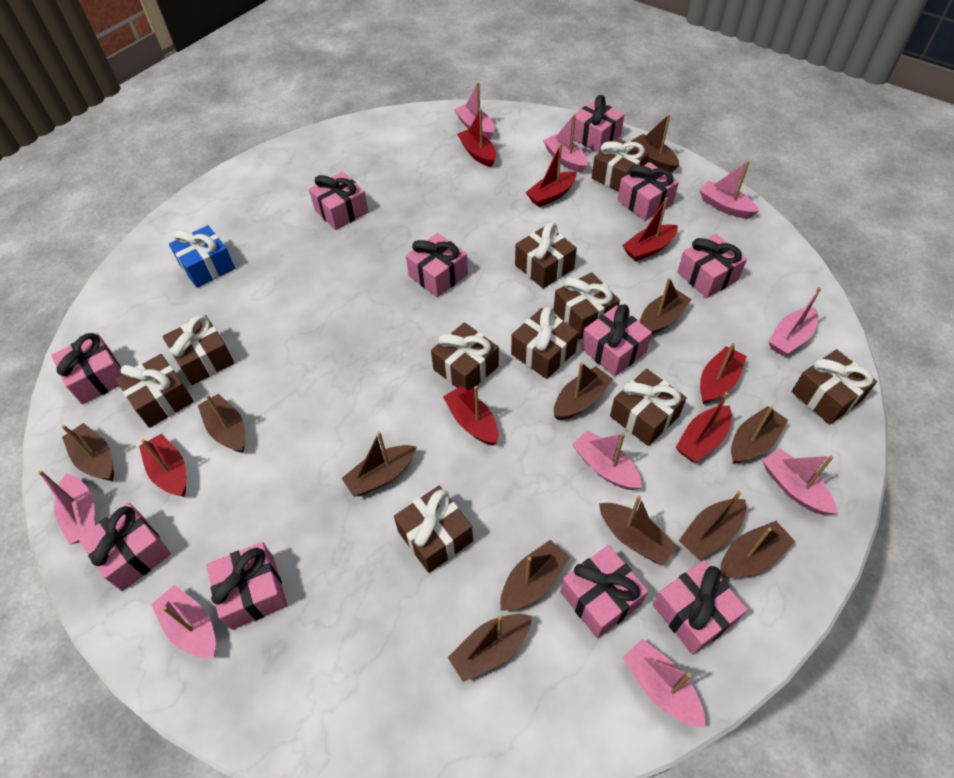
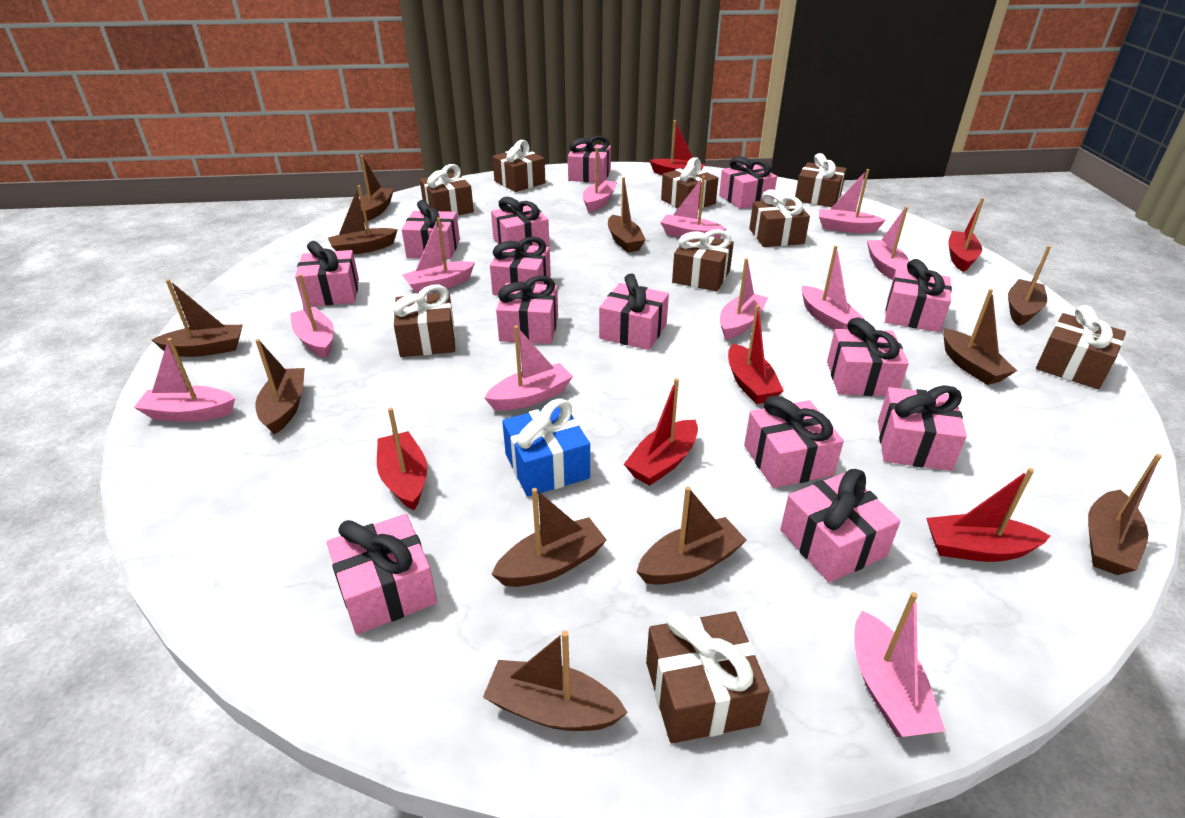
brown boat: 12 -> 11
brown gift: 10 -> 9
pink boat: 9 -> 11
pink gift: 11 -> 14
red boat: 7 -> 6

